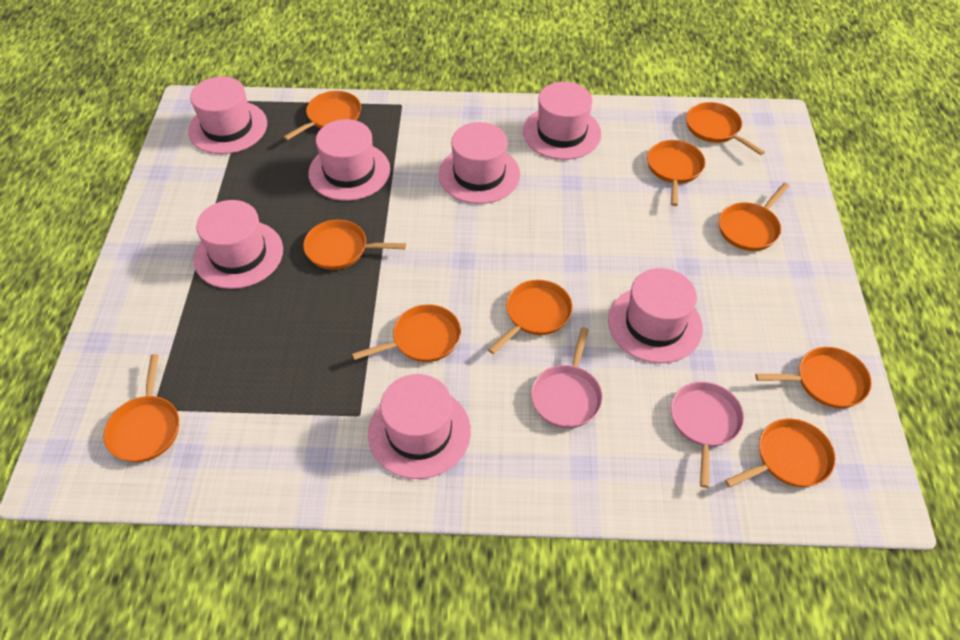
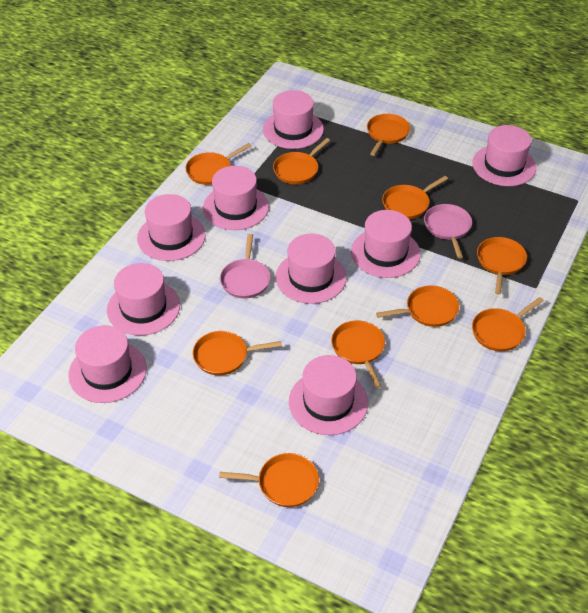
pink hat: 7 -> 9

